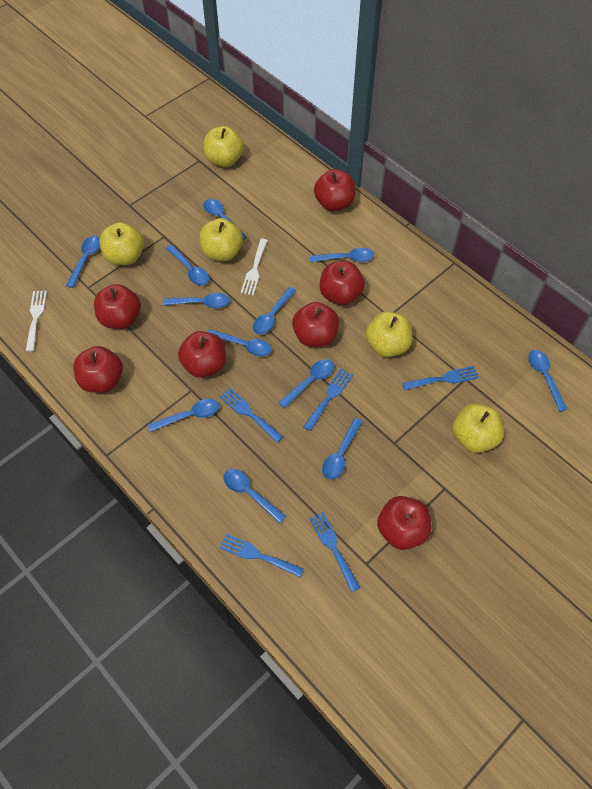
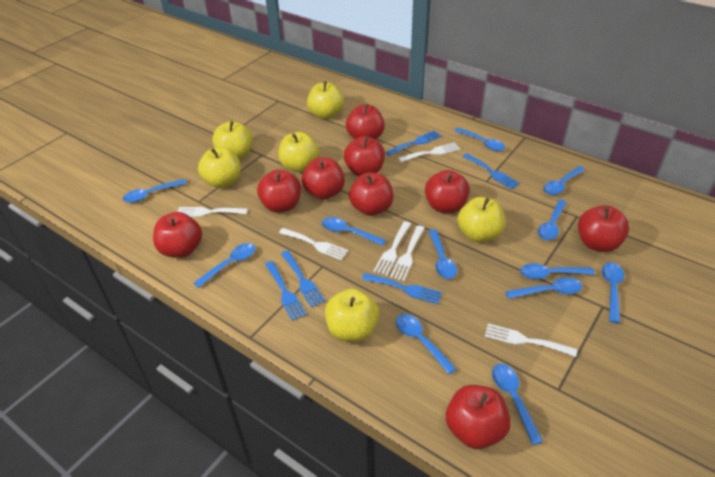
red apple: 7 -> 9
white fork: 2 -> 6
yellow apple: 5 -> 6

